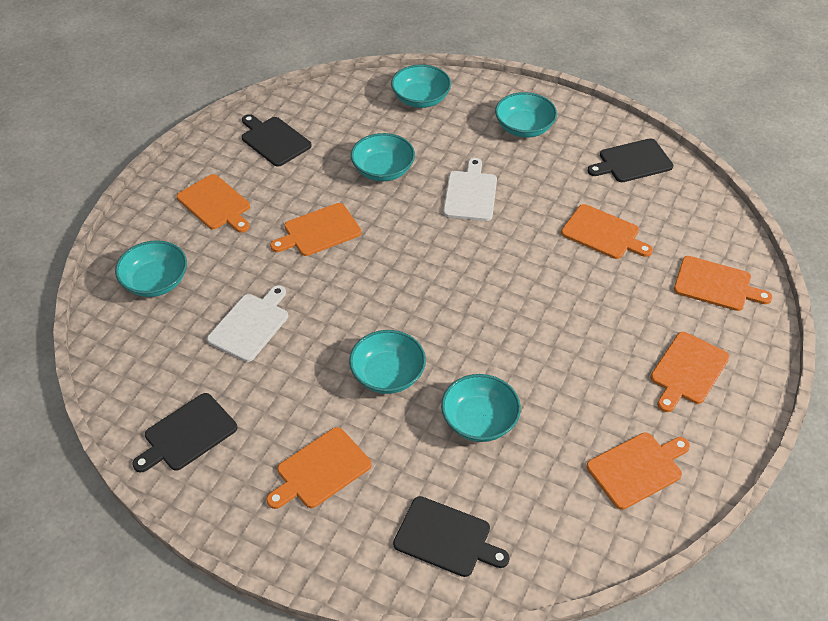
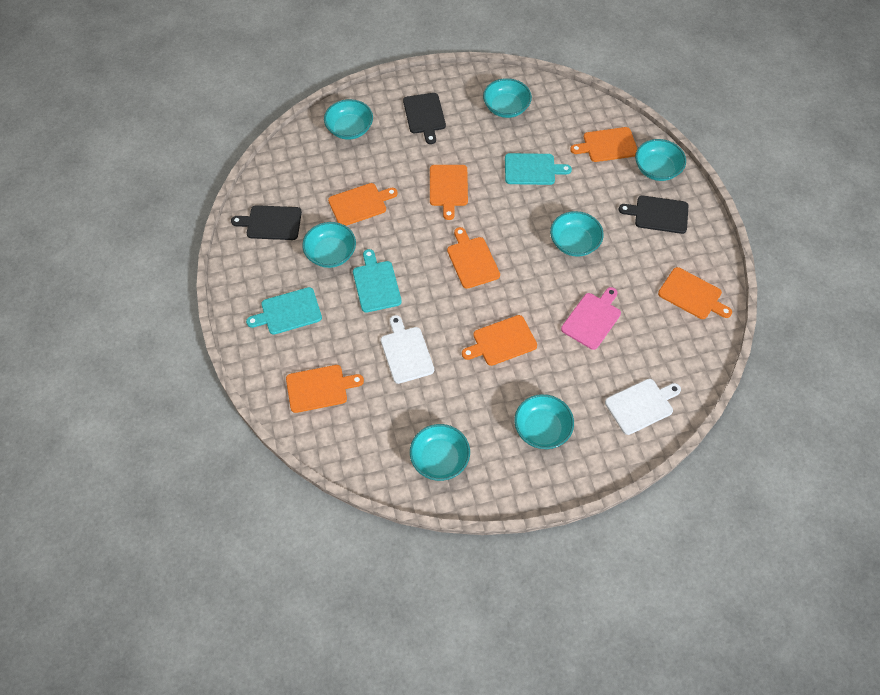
black cutting board: 4 -> 3
pink cutting board: 0 -> 1
turquoise bowl: 6 -> 7
turquoise cutting board: 0 -> 3

